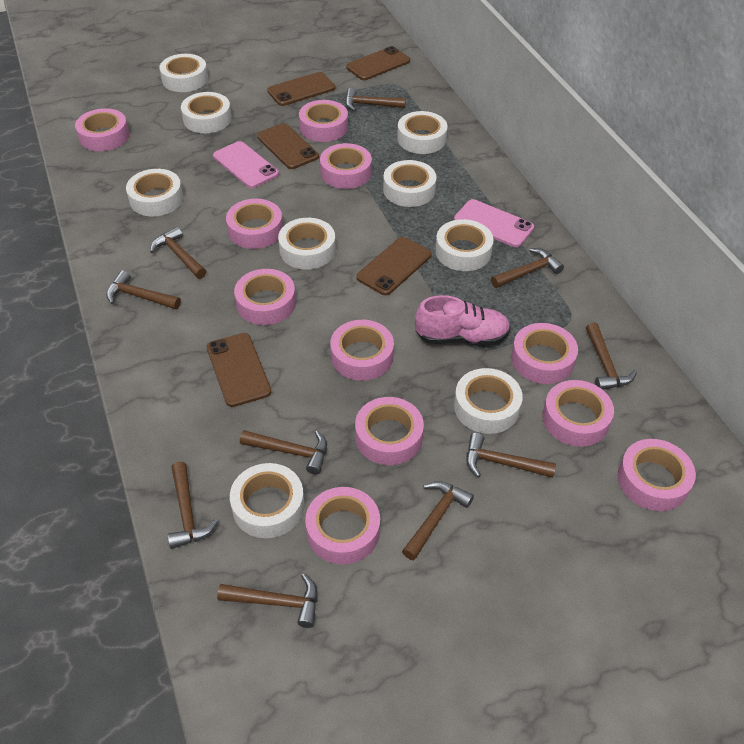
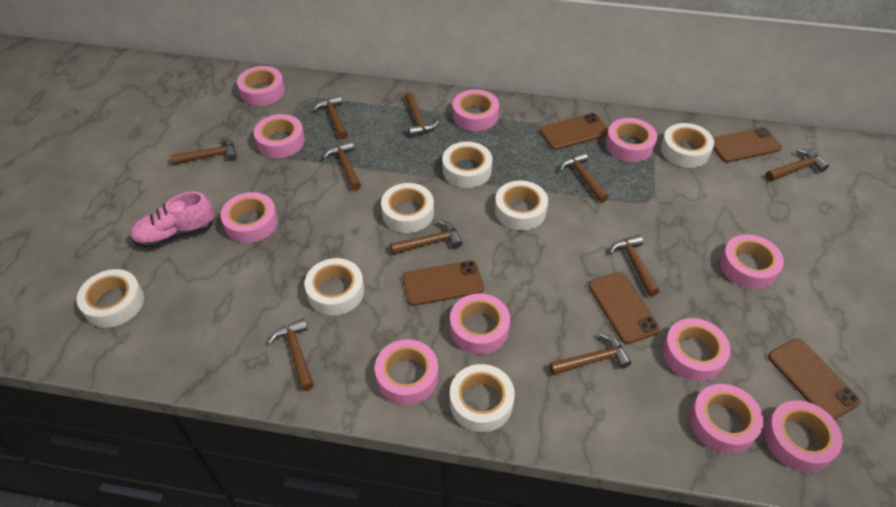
pink phone: 2 -> 0
white tape: 9 -> 7

